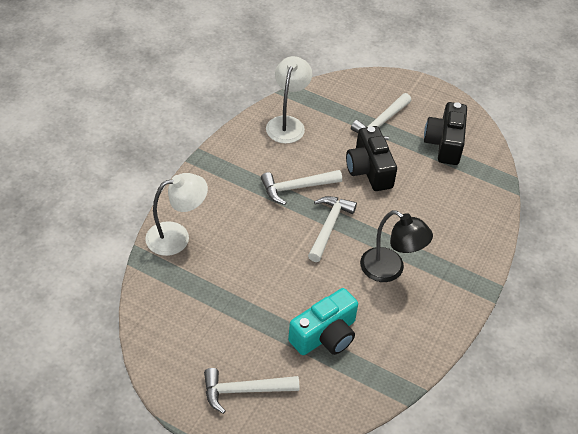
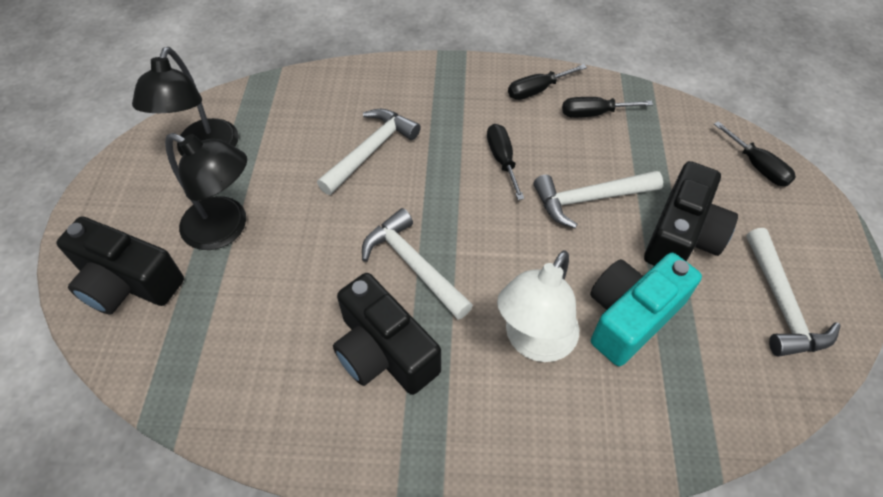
black camera: 2 -> 3
black lamp: 1 -> 2
black screwdriver: 0 -> 4
white lamp: 2 -> 1

